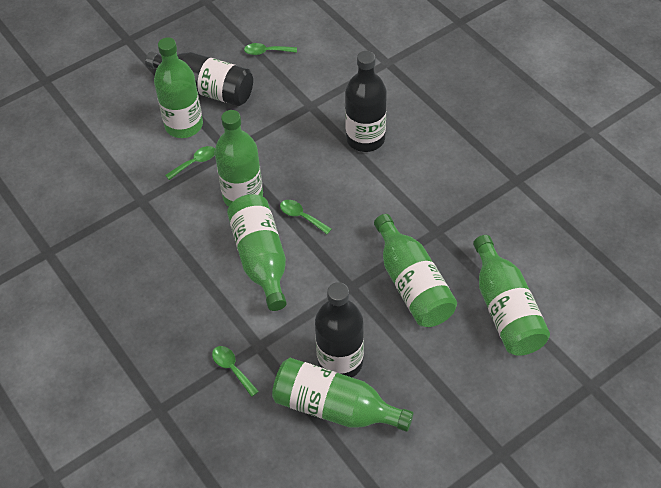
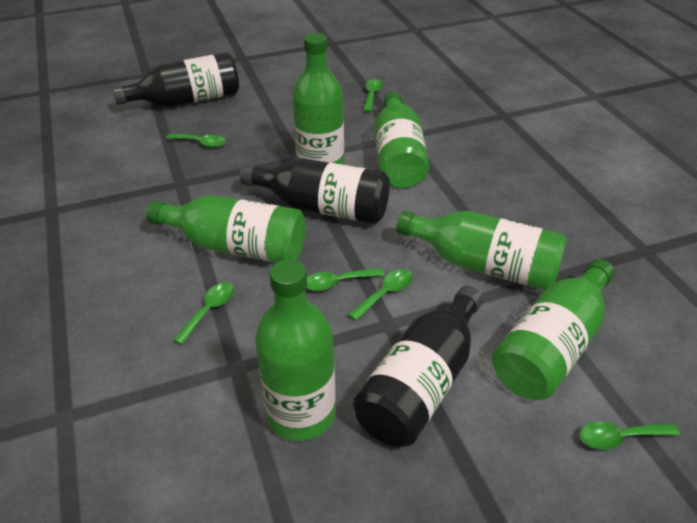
green spoon: 4 -> 6

